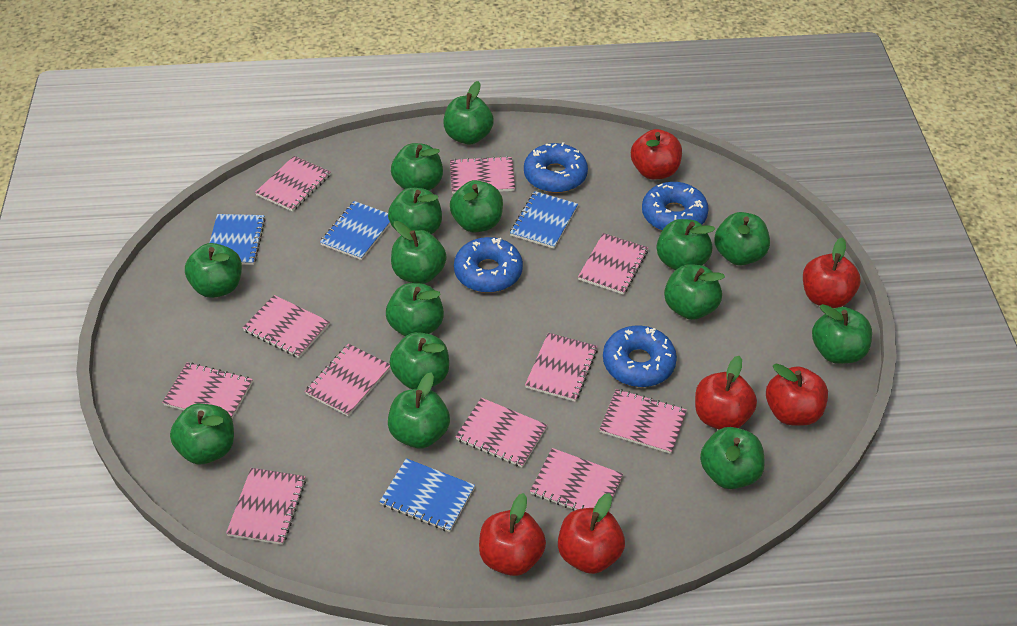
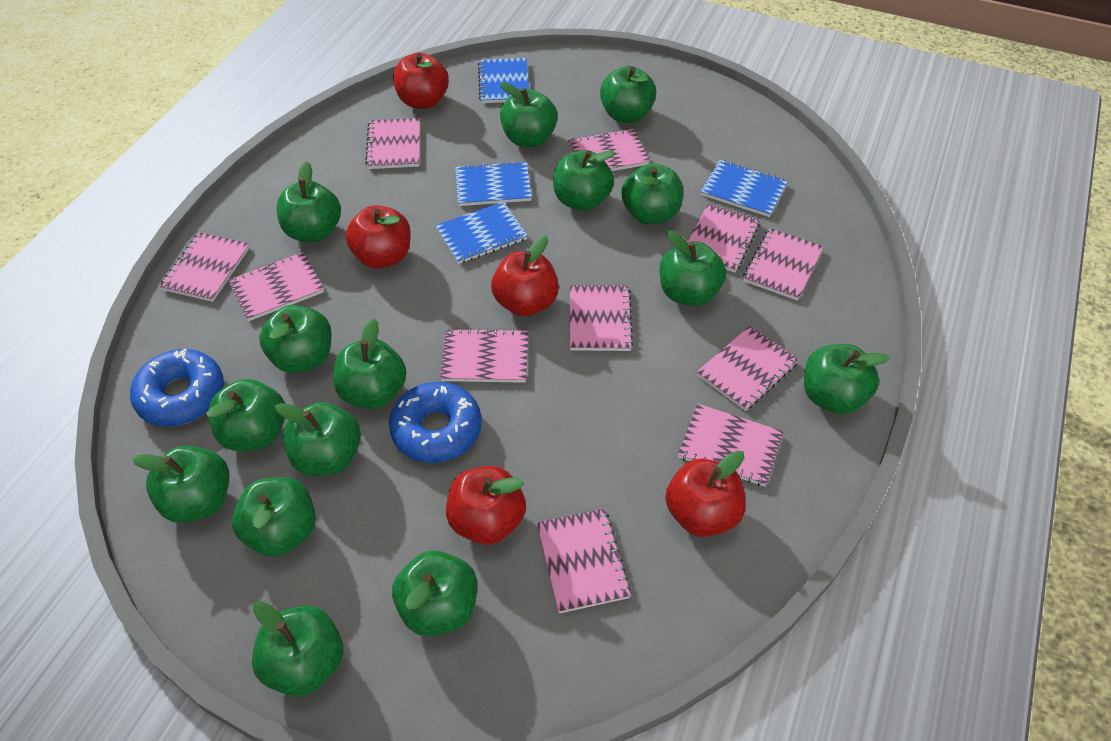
blue donut: 4 -> 2
red apple: 6 -> 5

